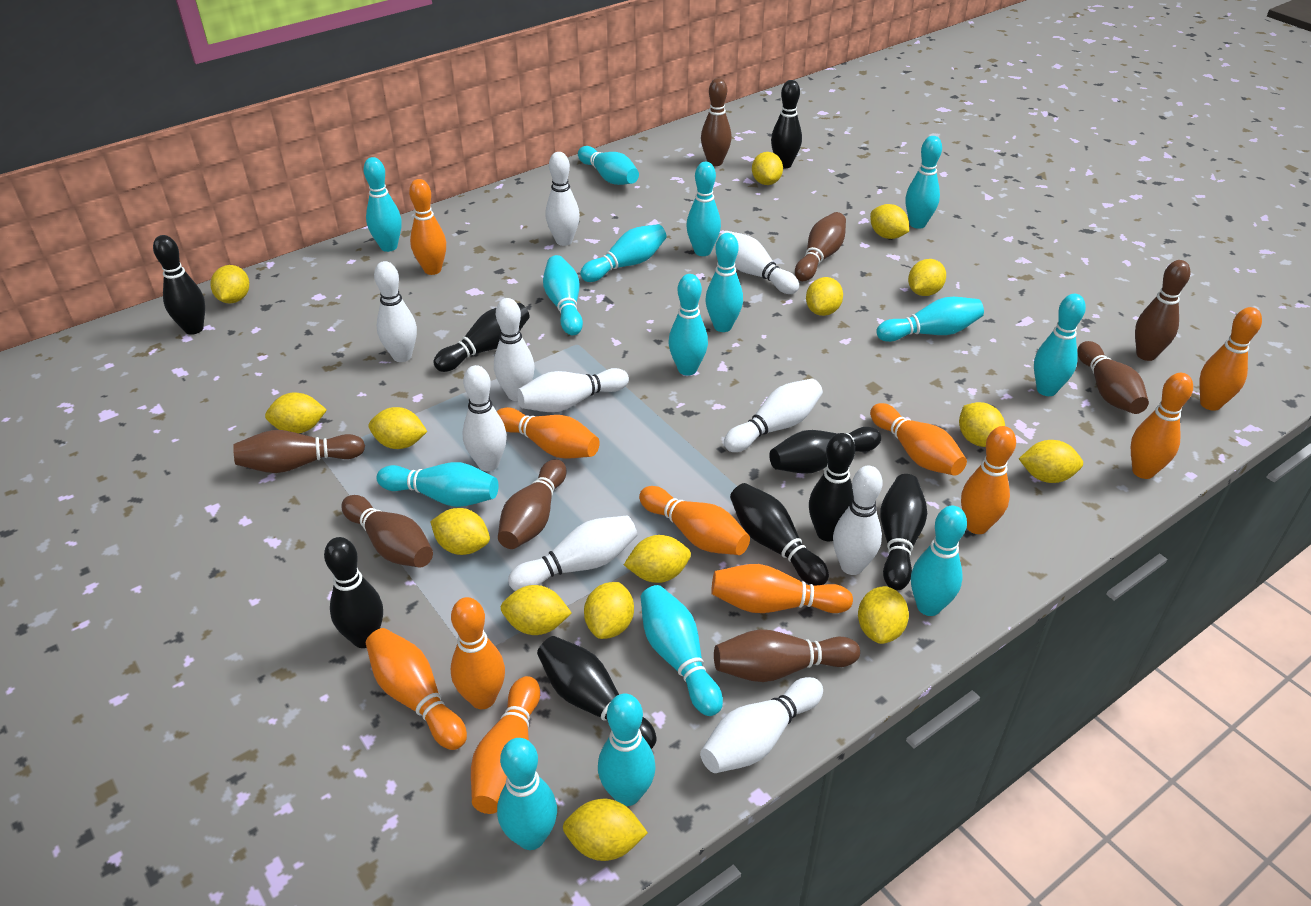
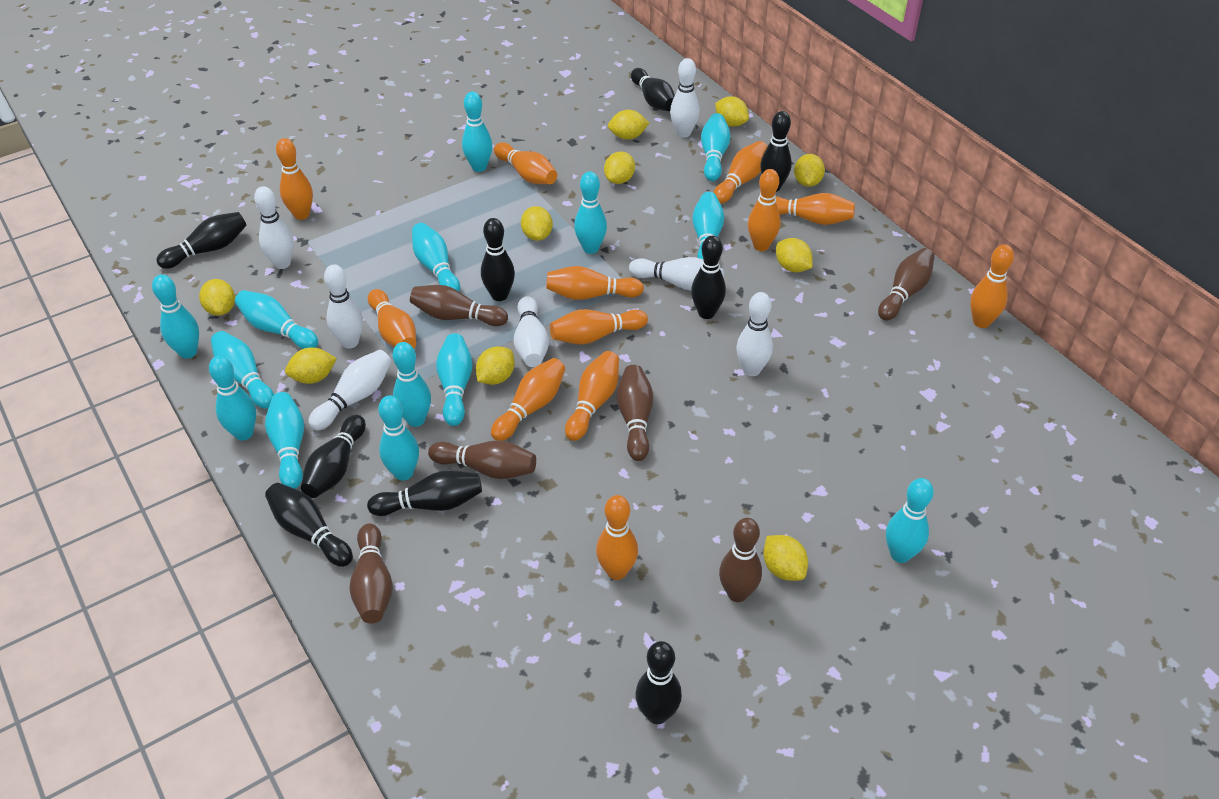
brown bowling pin: 8 -> 6
orange bowling pin: 11 -> 12
turquoise bowling pin: 15 -> 14
white bowling pin: 10 -> 7
yellow lemon: 15 -> 10

